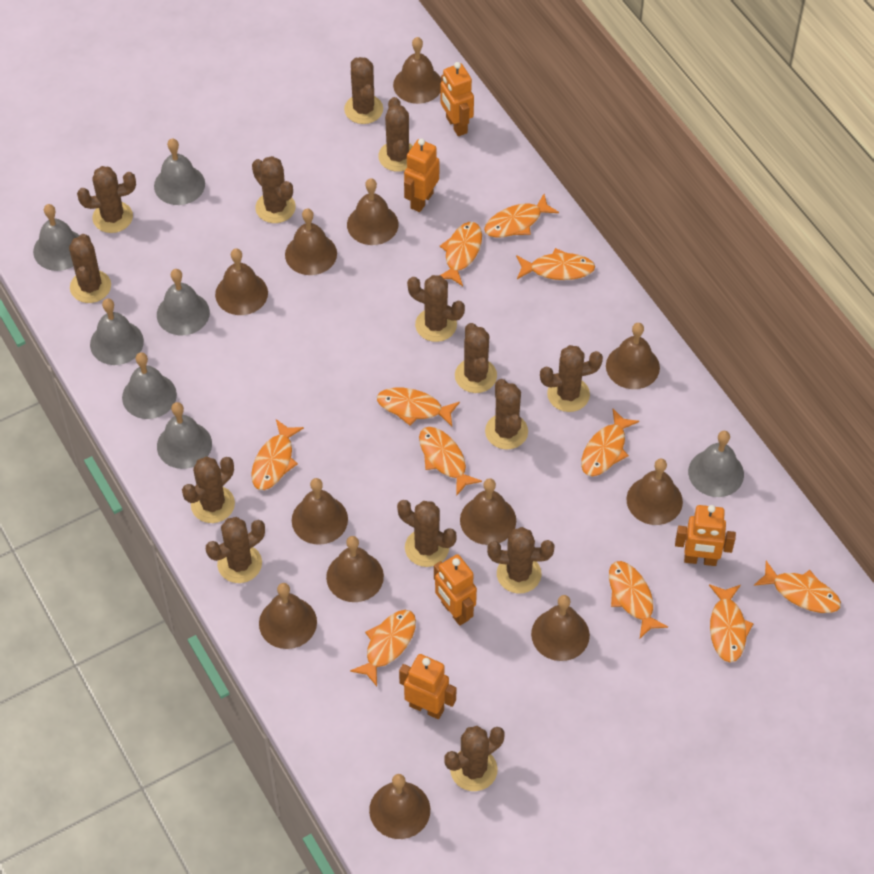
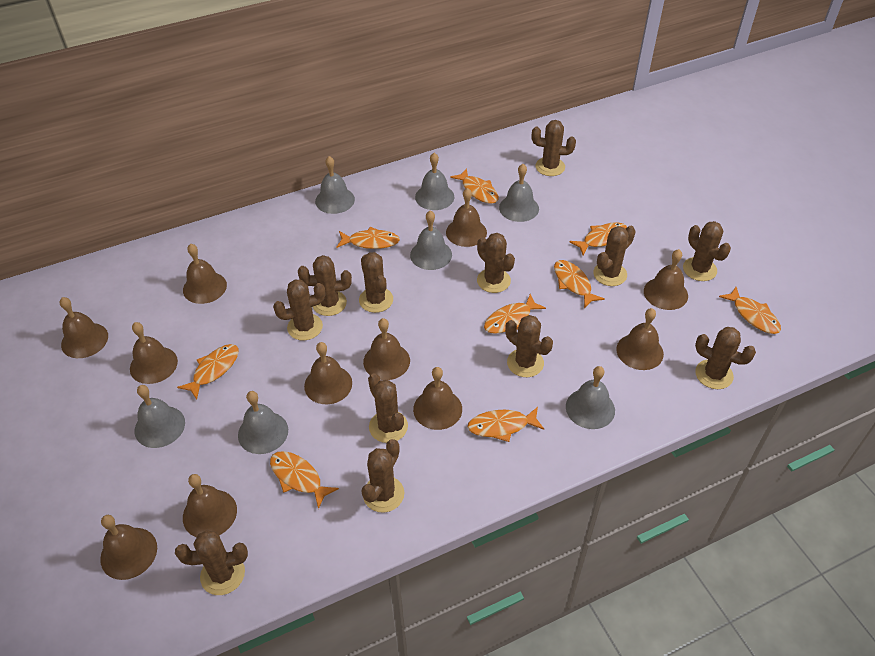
brown bell: 12 -> 11
brown cactus: 14 -> 12
orange fish: 11 -> 9
orange robot: 5 -> 0

